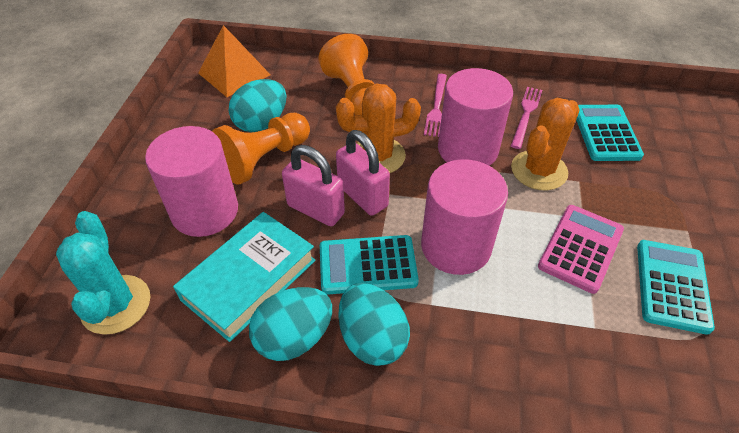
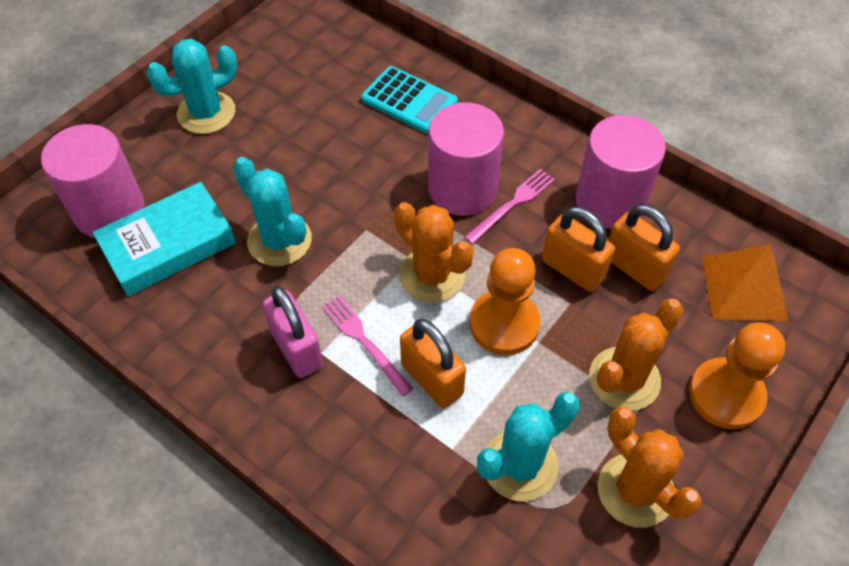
orange cactus: 2 -> 3
orange padlock: 0 -> 3
pink calculator: 1 -> 0
pink padlock: 2 -> 1
turquoise cactus: 1 -> 3
turquoise calculator: 3 -> 1
turquoise egg: 3 -> 0

